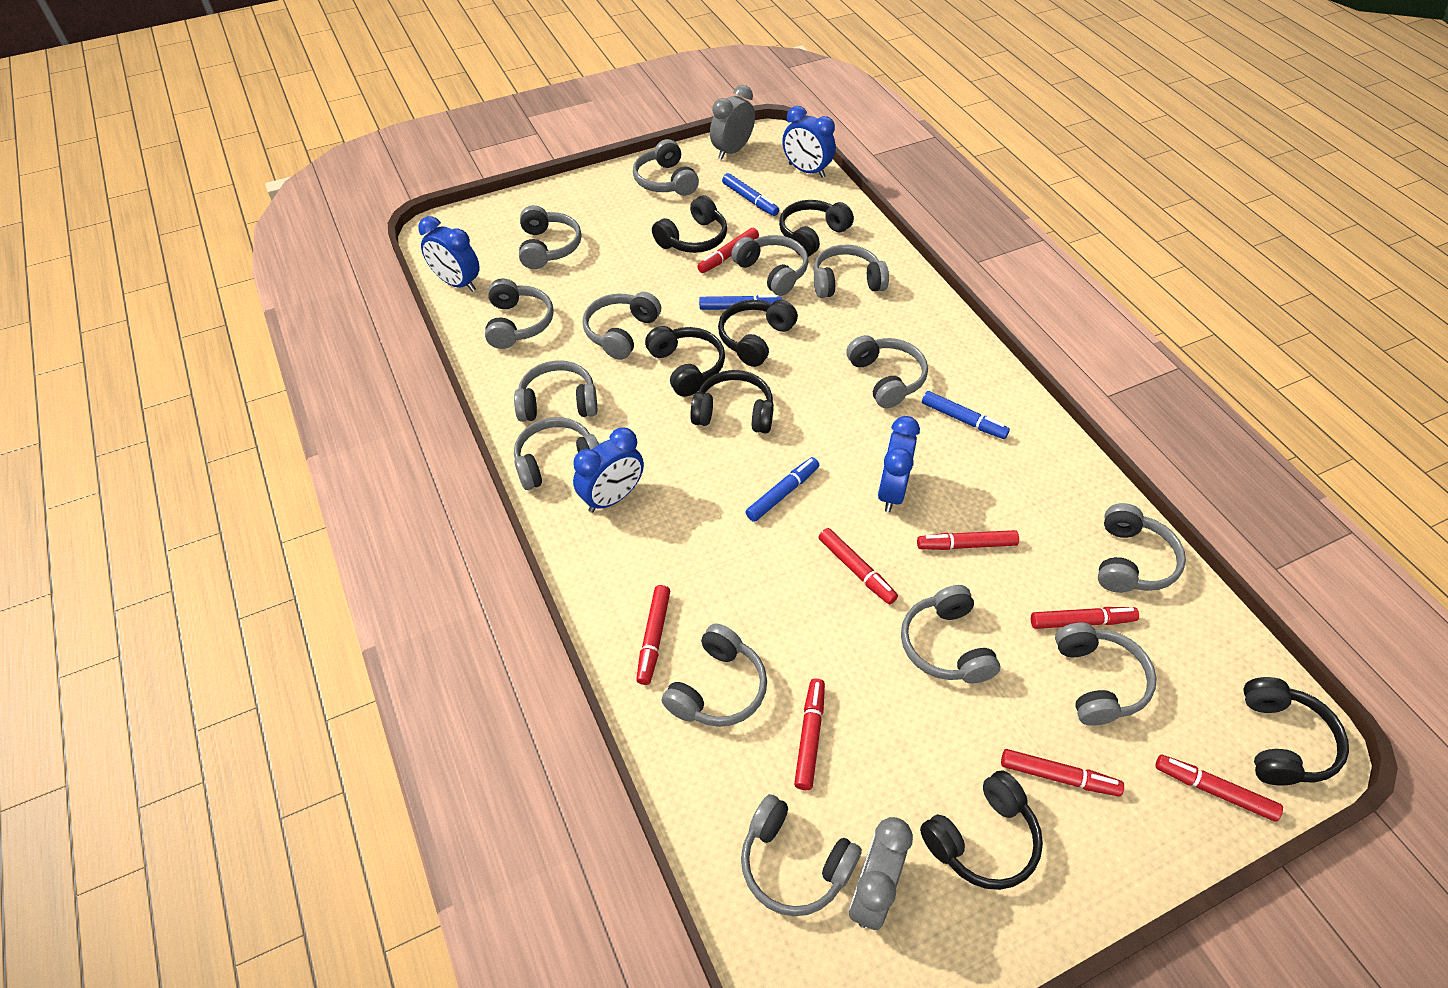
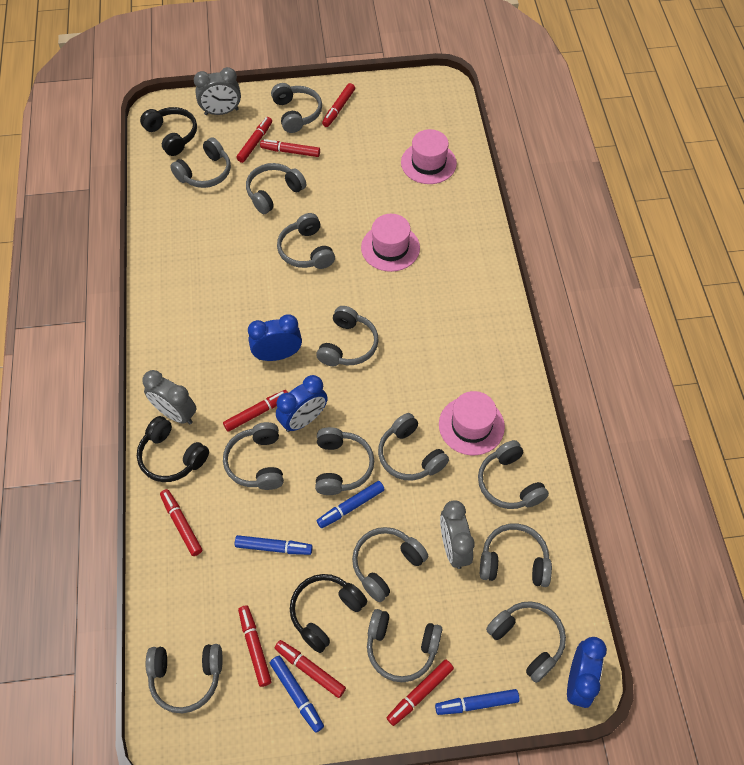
black headphones: 7 -> 3
blue clock: 4 -> 3
grey clock: 2 -> 3
pink hat: 0 -> 3

